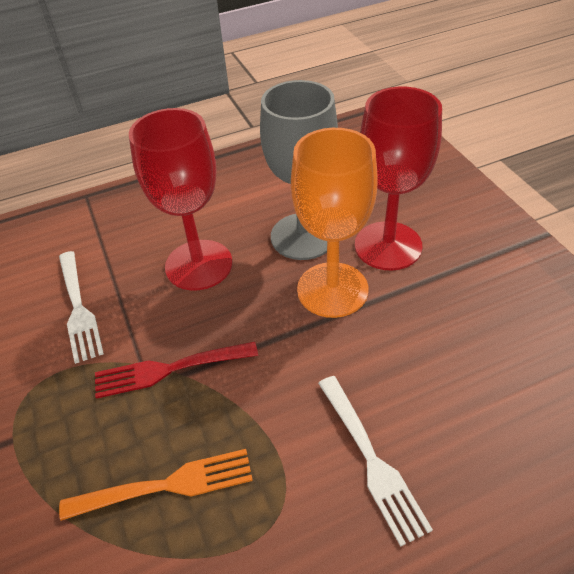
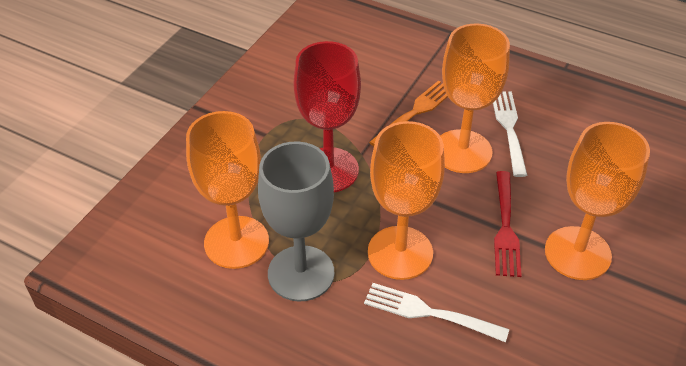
orange goblet: 1 -> 4
red goblet: 2 -> 1

